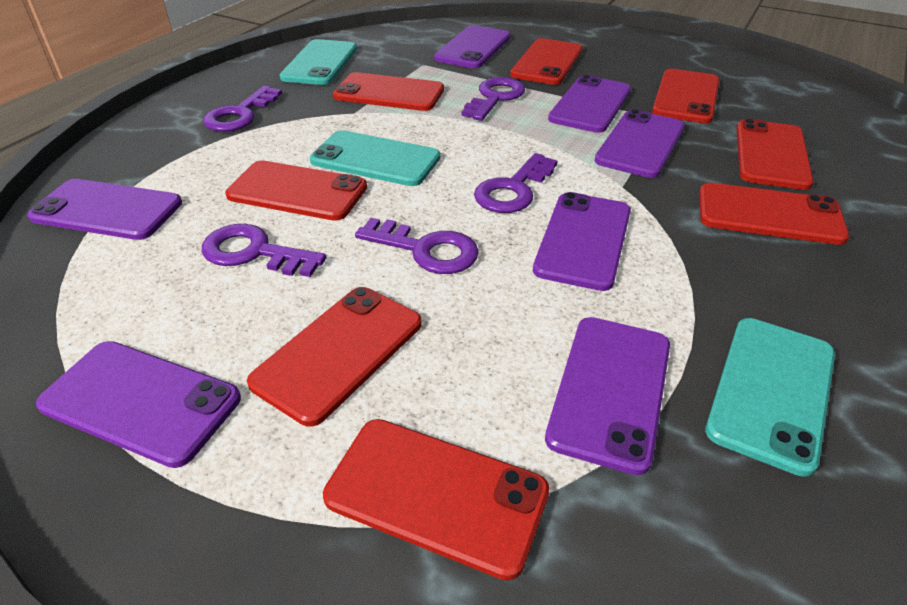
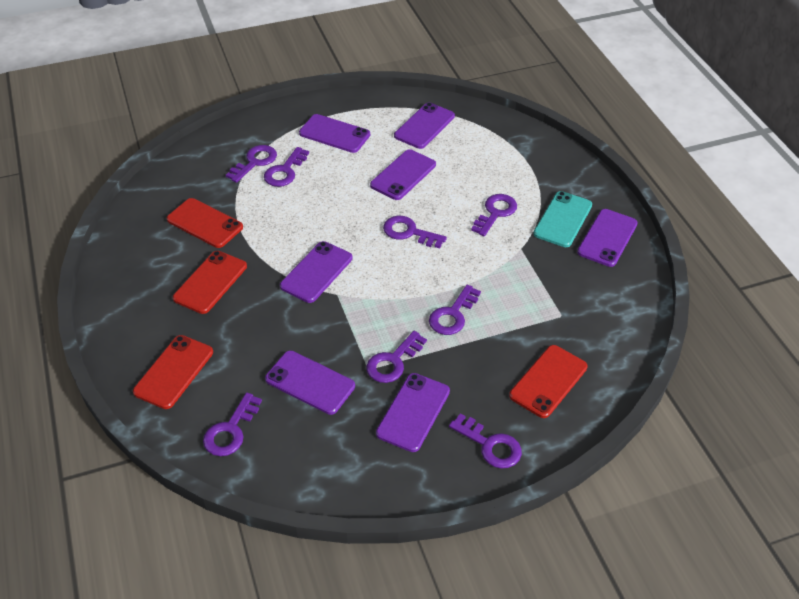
purple key: 5 -> 8
red phone: 8 -> 4
turquoise phone: 3 -> 1

